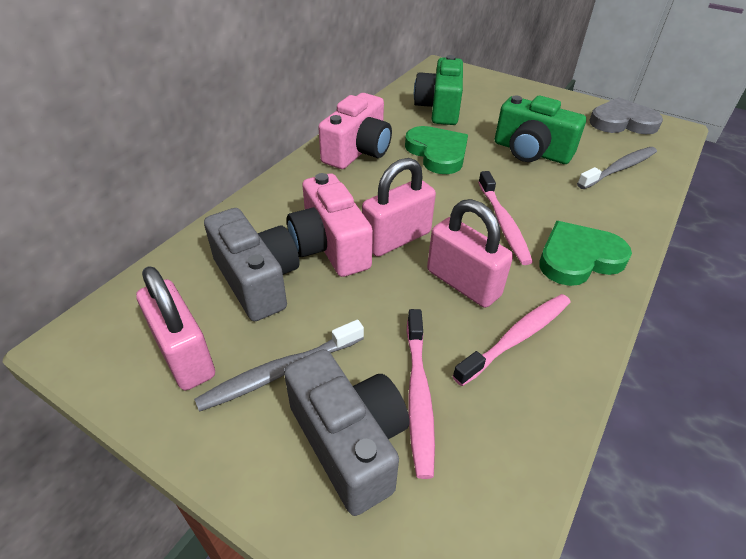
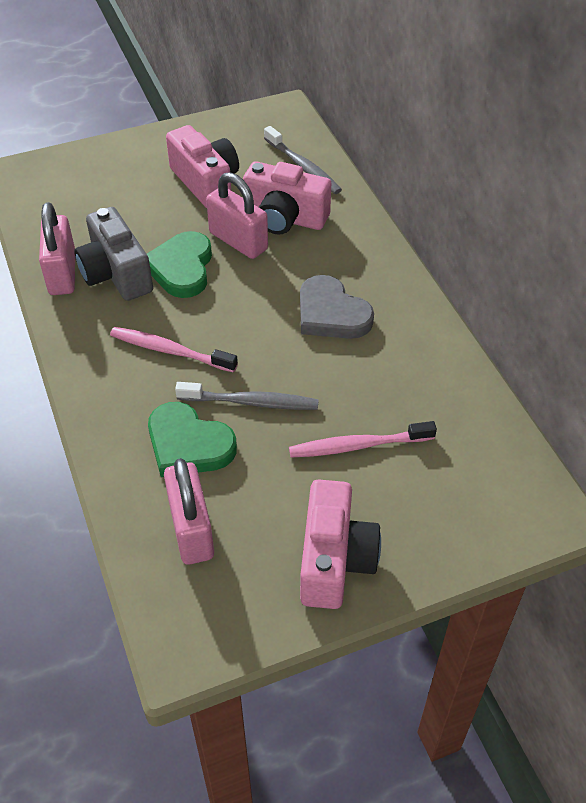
green camera: 2 -> 0
grey camera: 2 -> 1
pink camera: 2 -> 3
pink toothbrush: 3 -> 2

